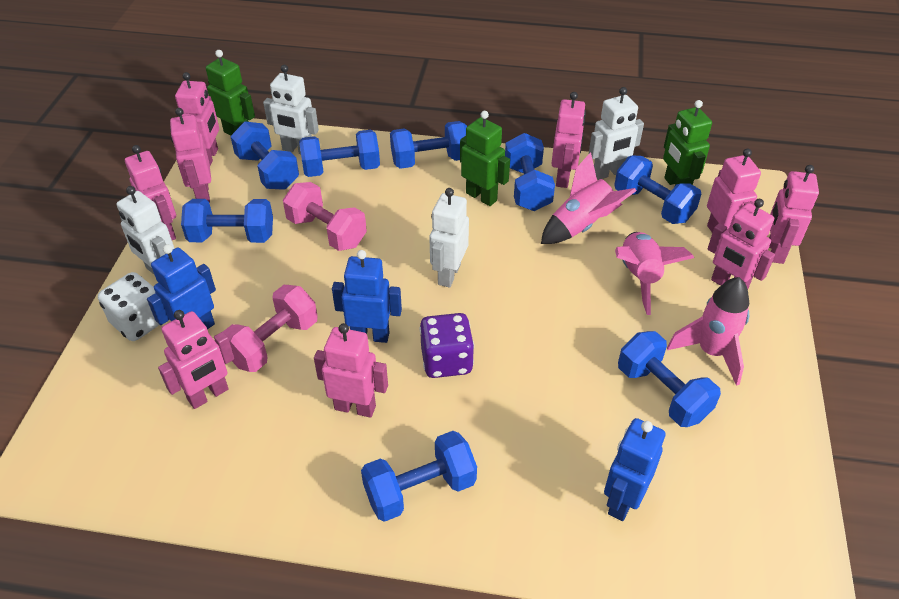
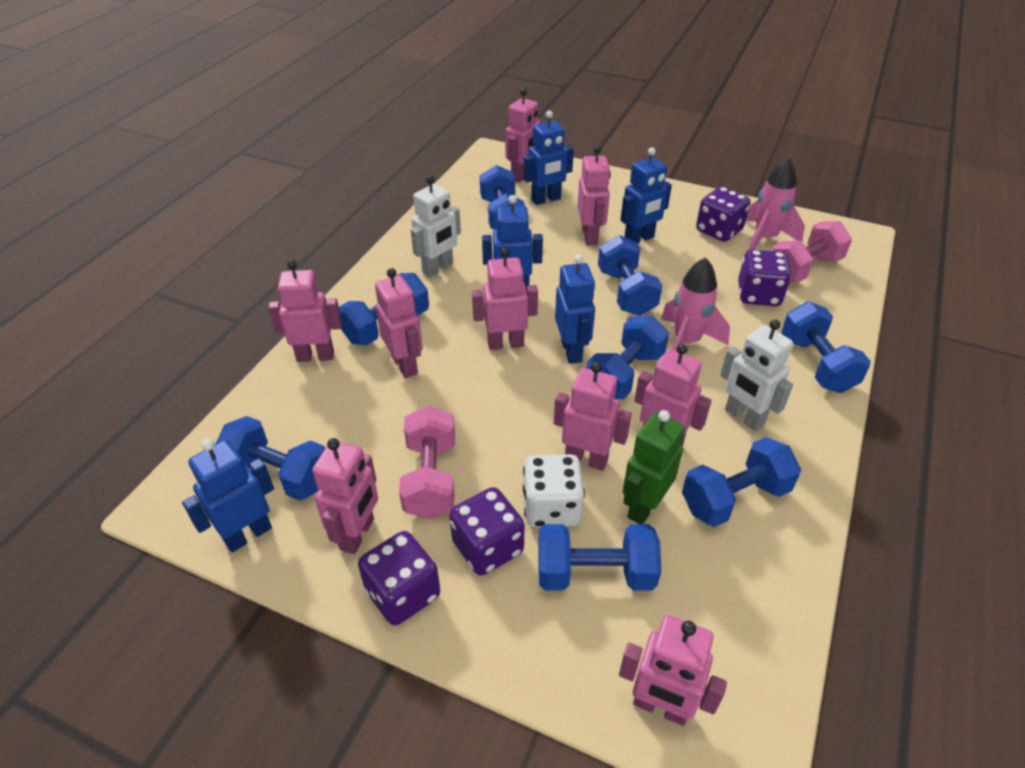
blue robot: 3 -> 5
green robot: 3 -> 1
pink rocket: 3 -> 2
purple dice: 1 -> 4
white robot: 4 -> 2

